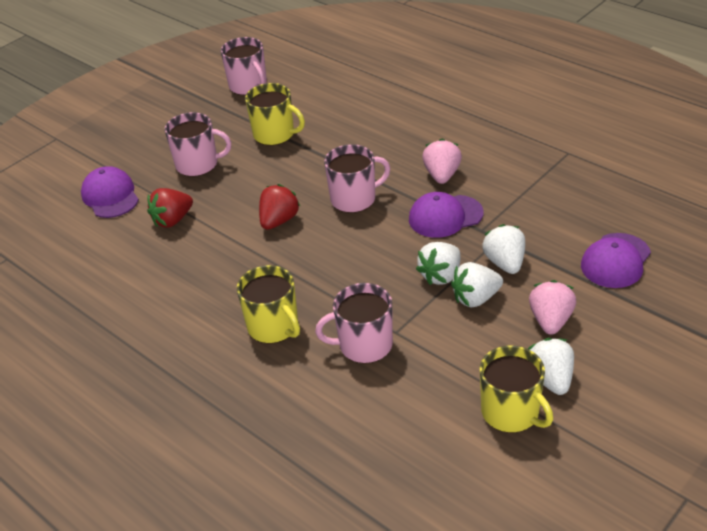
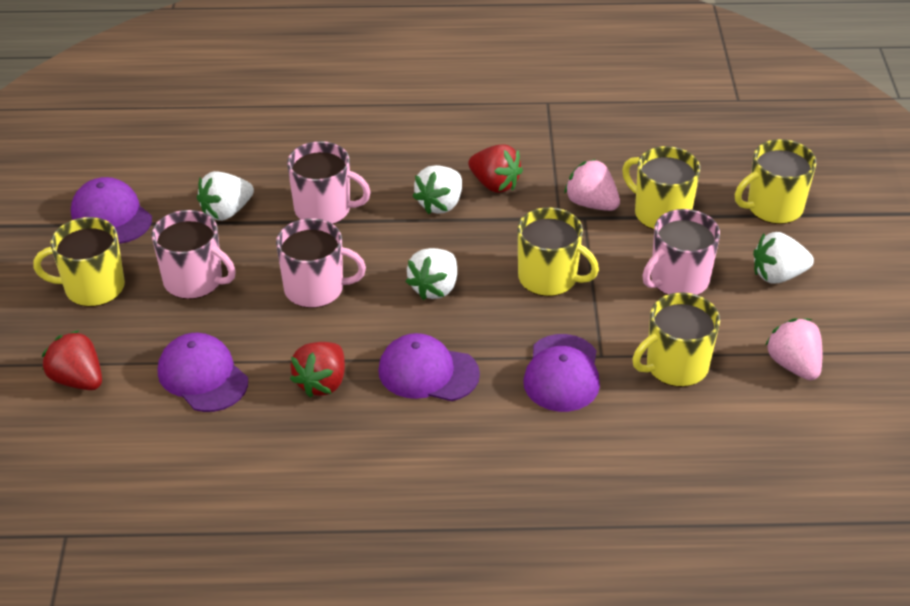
purple cap: 3 -> 4
red strawberry: 2 -> 3
yellow mug: 3 -> 5

